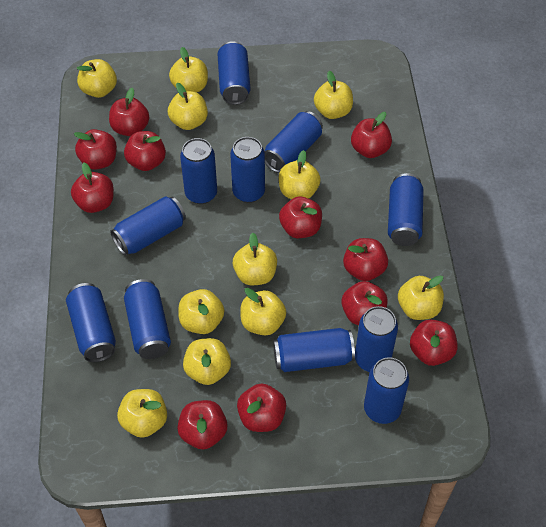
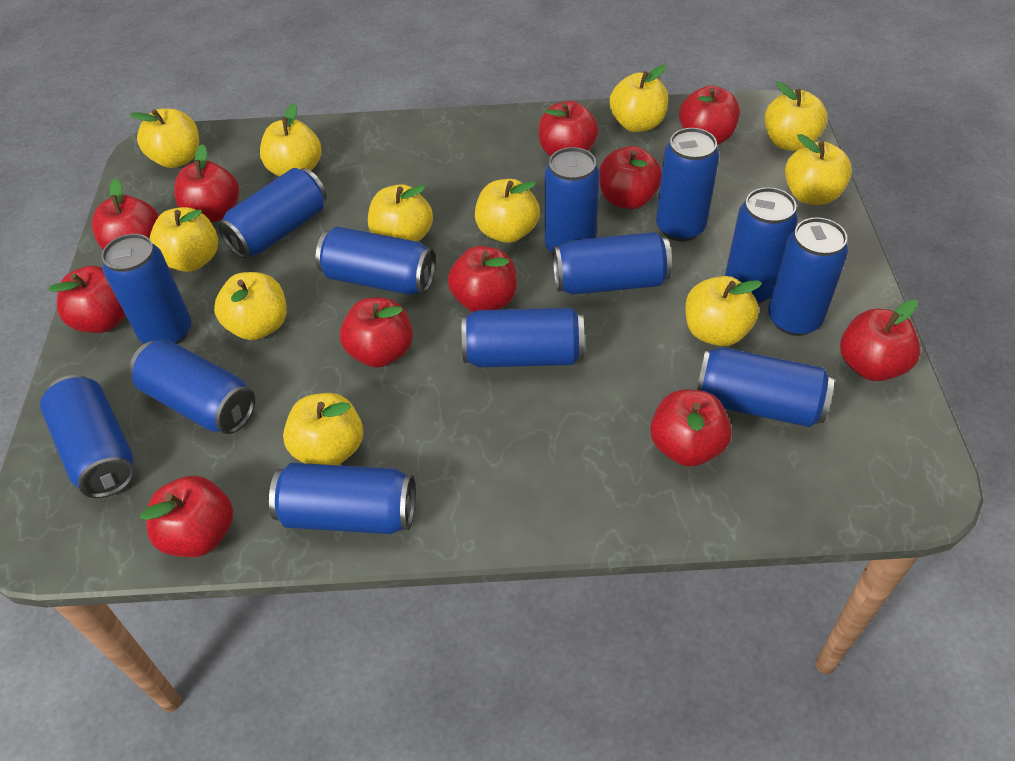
blue can: 11 -> 13

